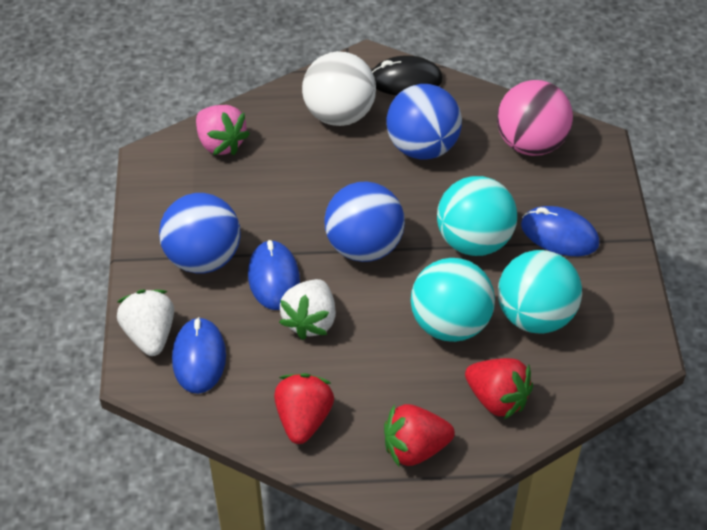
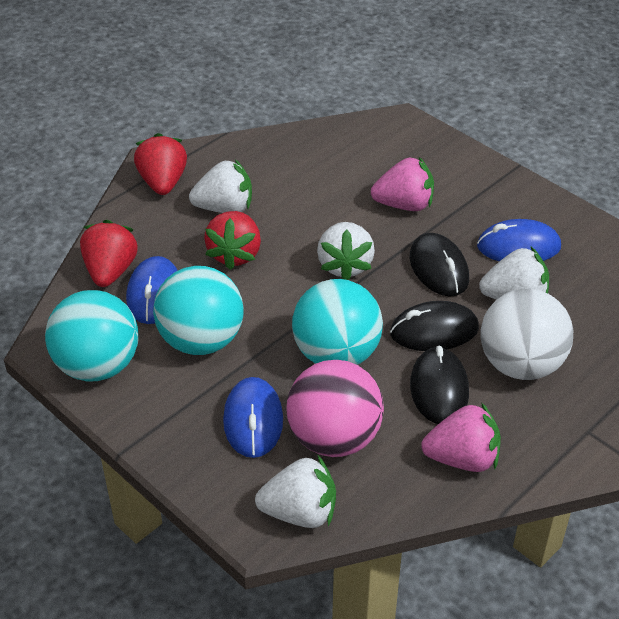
black mouse: 1 -> 3
blue ball: 3 -> 0
pink strawberry: 1 -> 2
white strawberry: 2 -> 4

